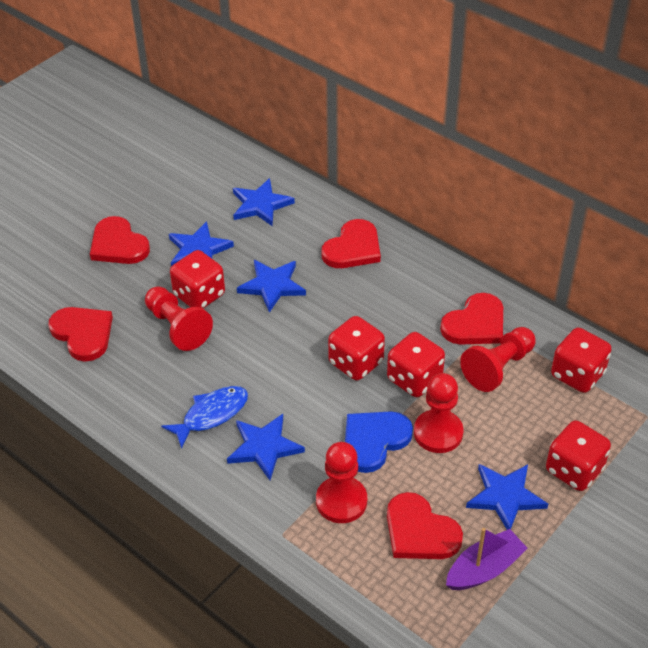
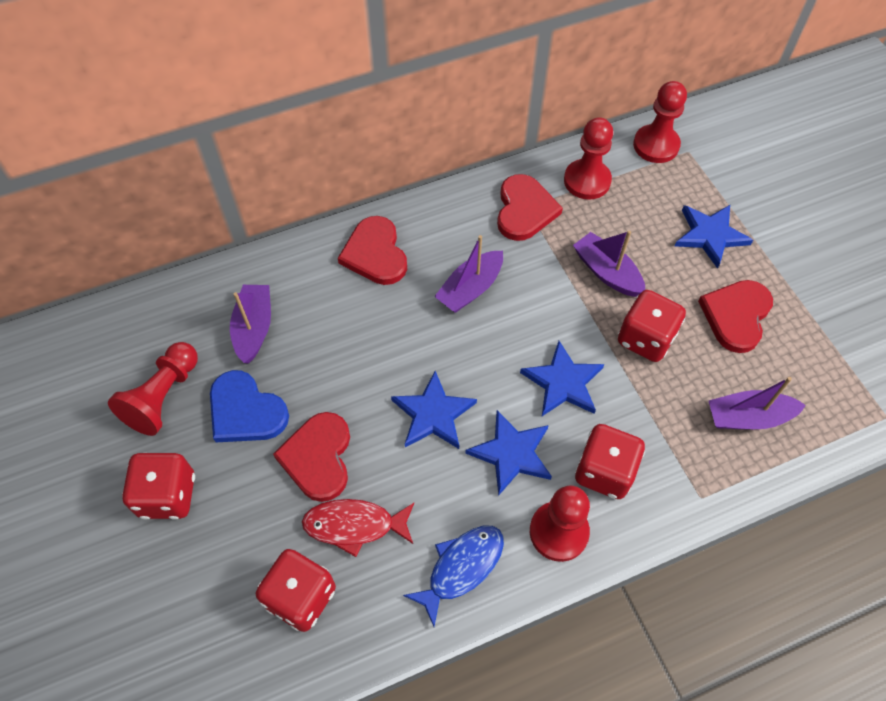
blue star: 5 -> 4
purple boat: 1 -> 4
red dice: 5 -> 4
red fish: 0 -> 1
red heart: 5 -> 4

